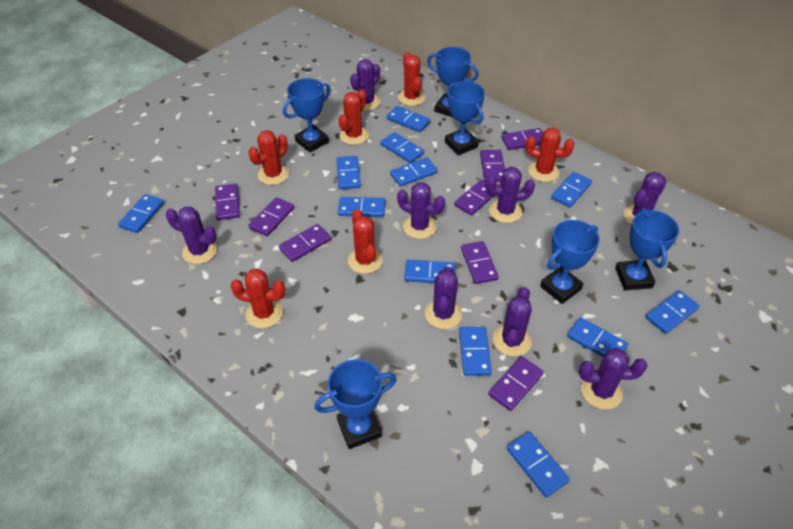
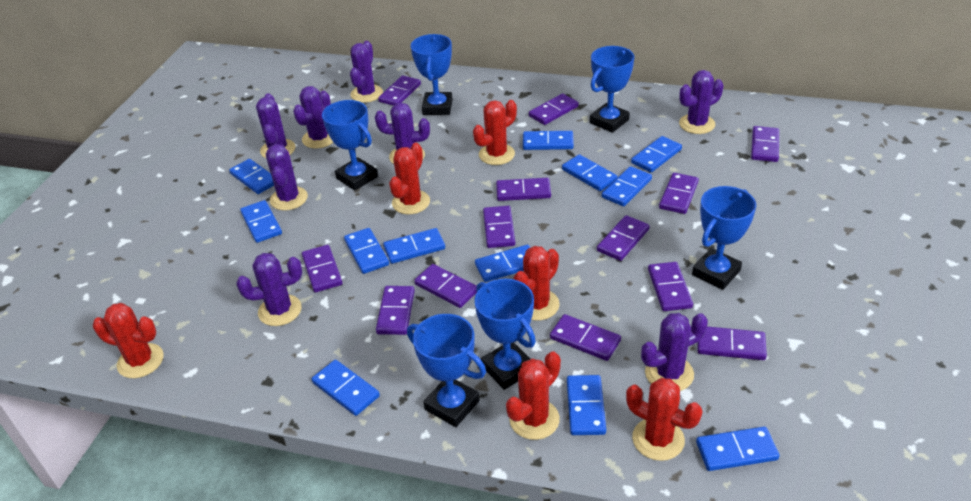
purple domino: 8 -> 13

